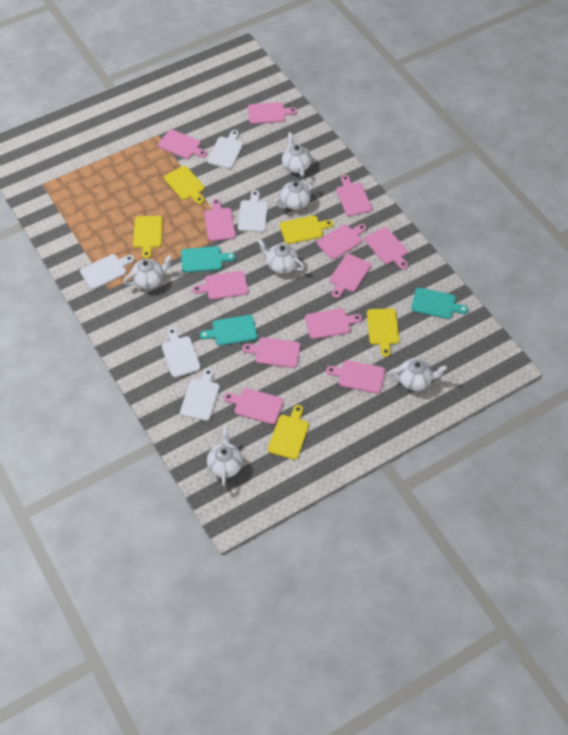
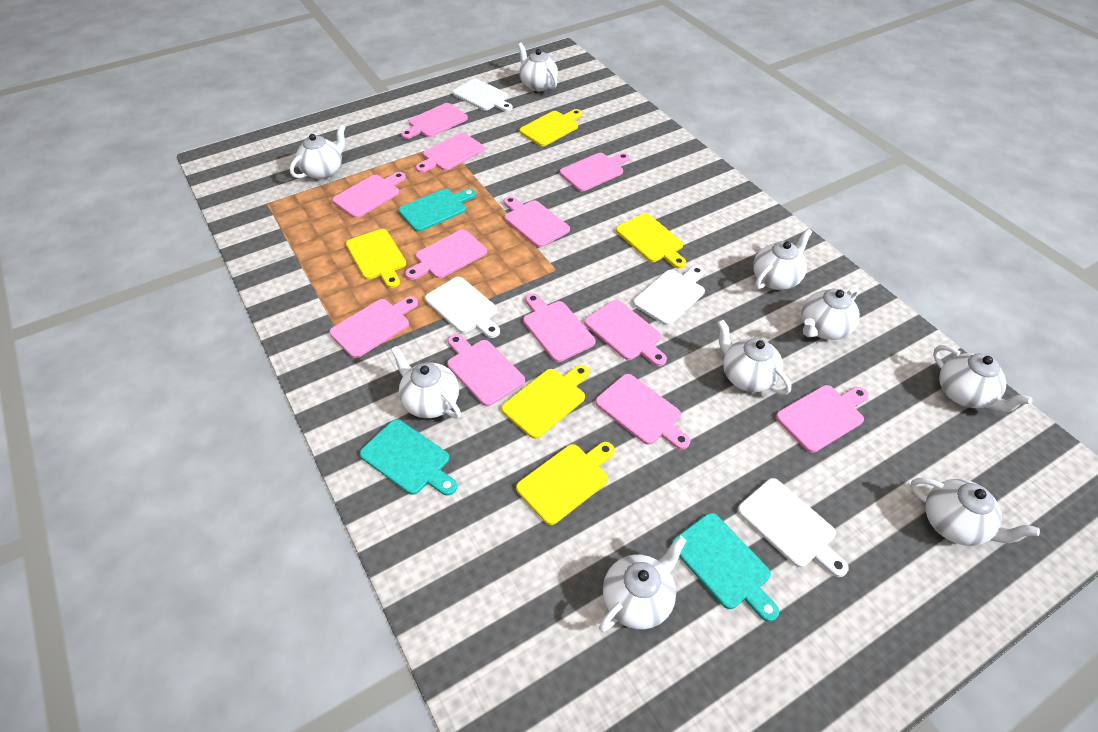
white cutting board: 5 -> 4
white teapot: 6 -> 9

